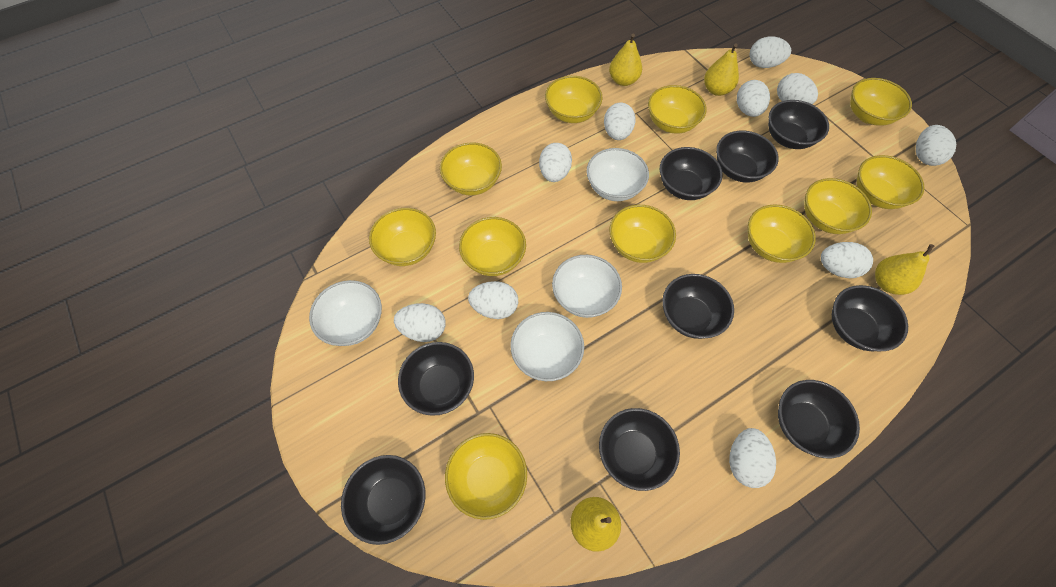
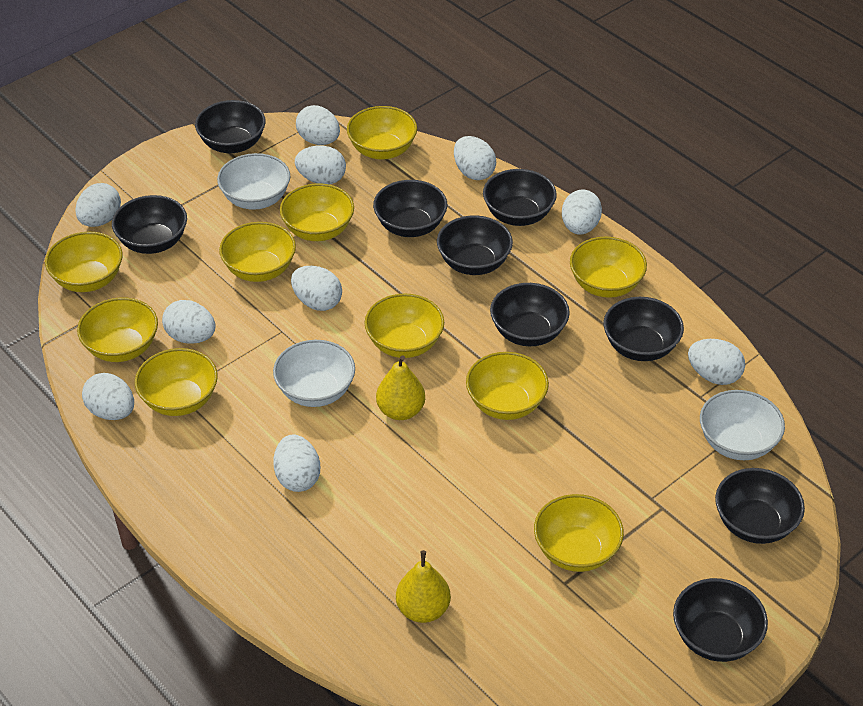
white bowl: 4 -> 3
yellow bowl: 11 -> 10
yellow pear: 4 -> 2

